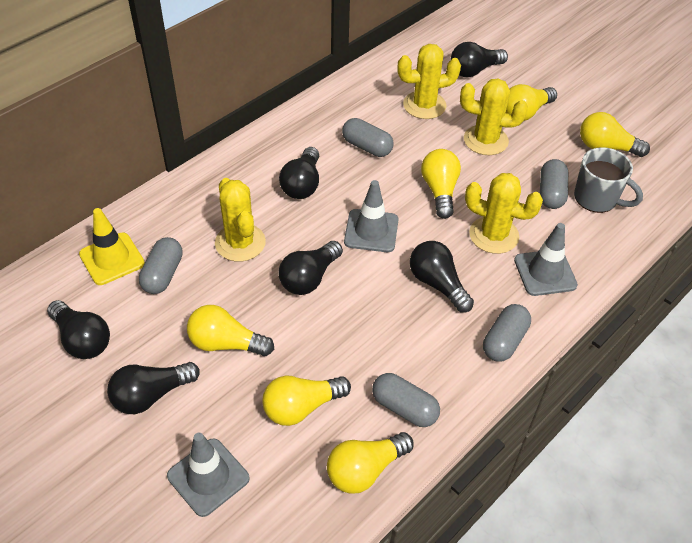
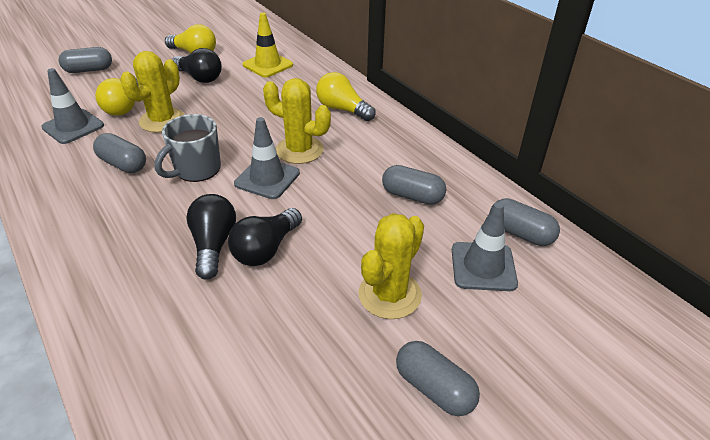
black light bulb: 6 -> 3
yellow cactus: 4 -> 3
yellow light bulb: 6 -> 3

